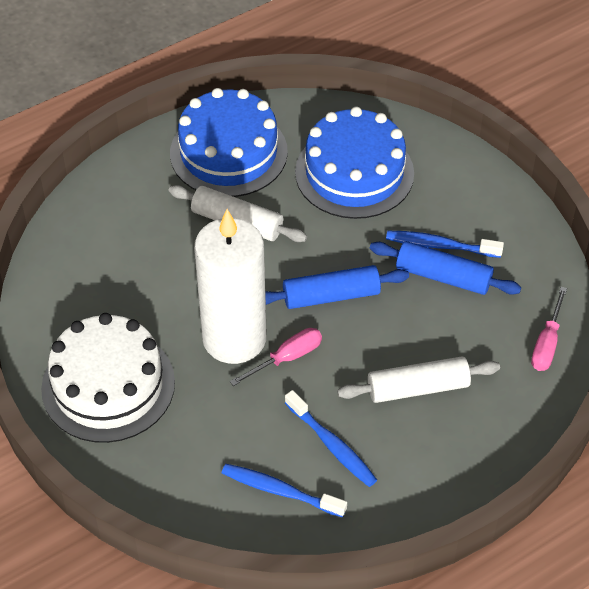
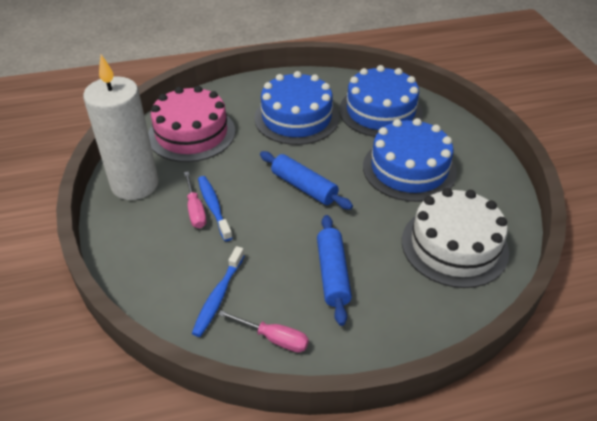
blue cake: 2 -> 3
blue toothbrush: 3 -> 2
pink cake: 0 -> 1
white rolling pin: 2 -> 0

